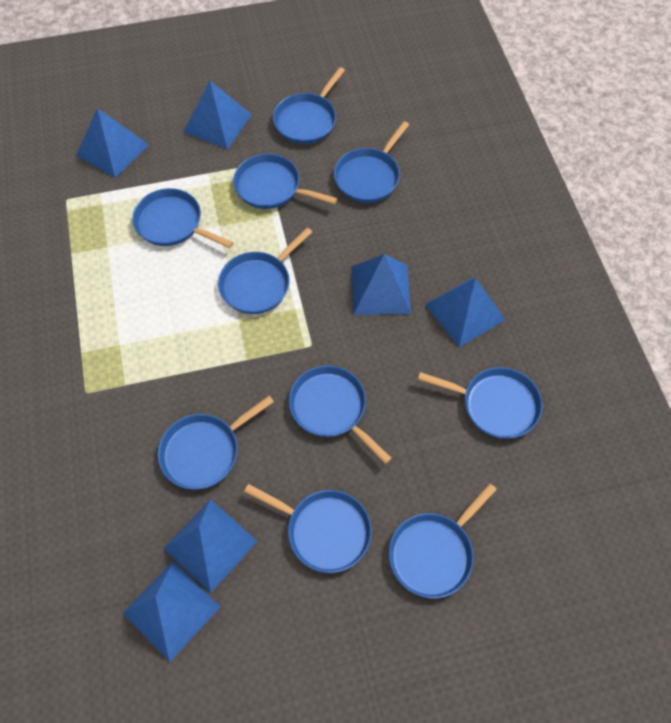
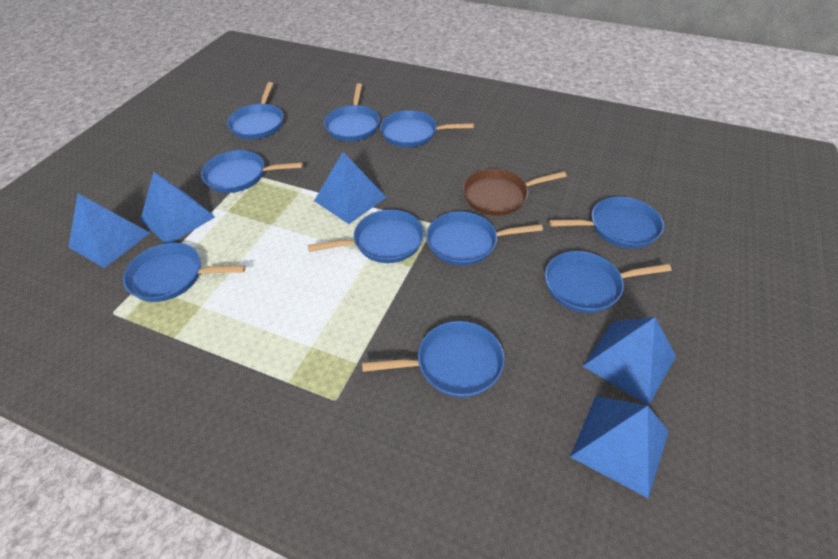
blue pyramid: 6 -> 5
brown pan: 0 -> 1

